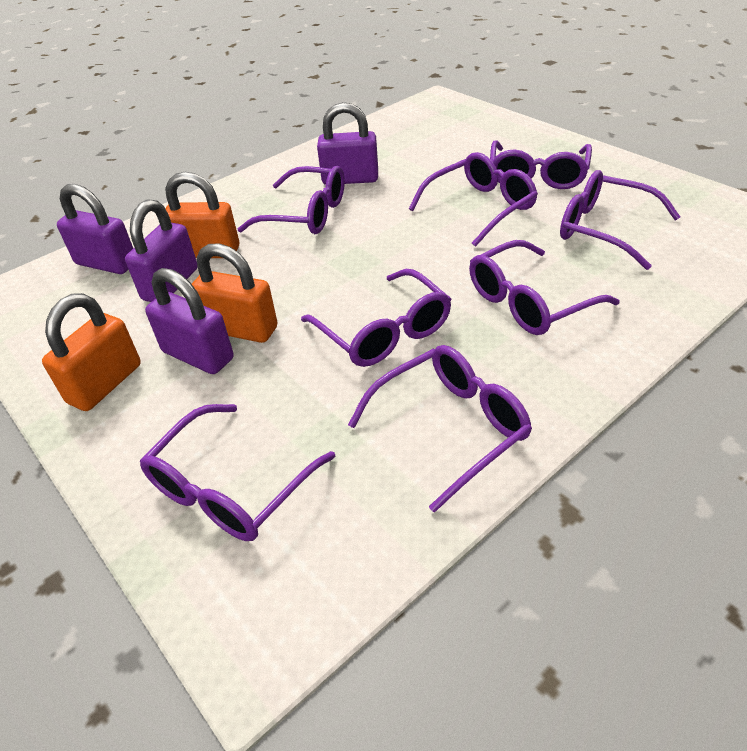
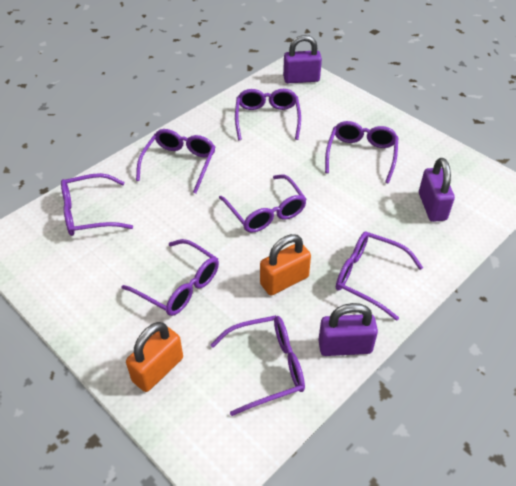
orange padlock: 3 -> 2
purple padlock: 4 -> 3

